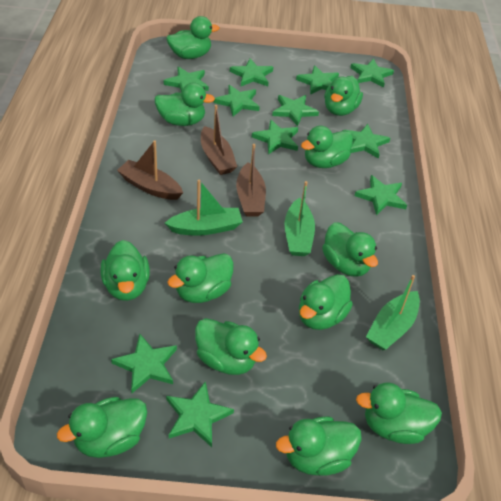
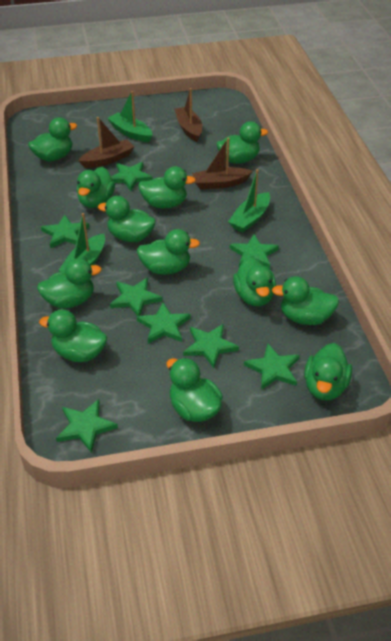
green star: 11 -> 8

